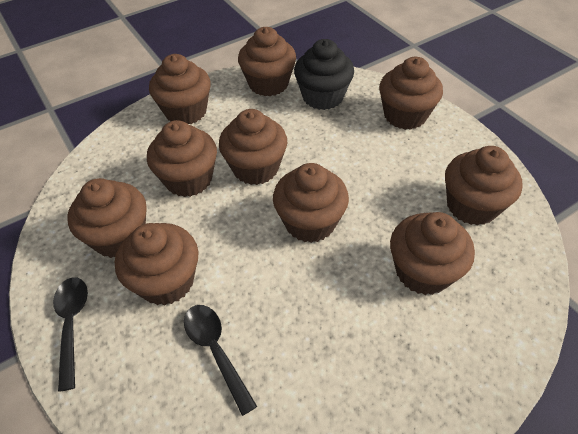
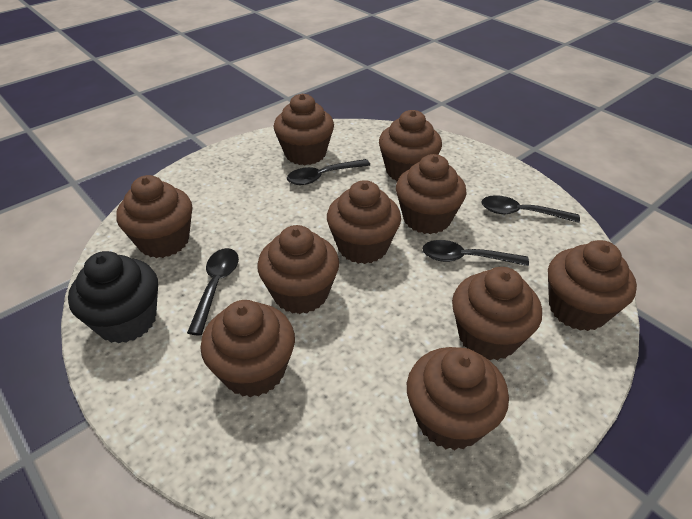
black spoon: 2 -> 4

